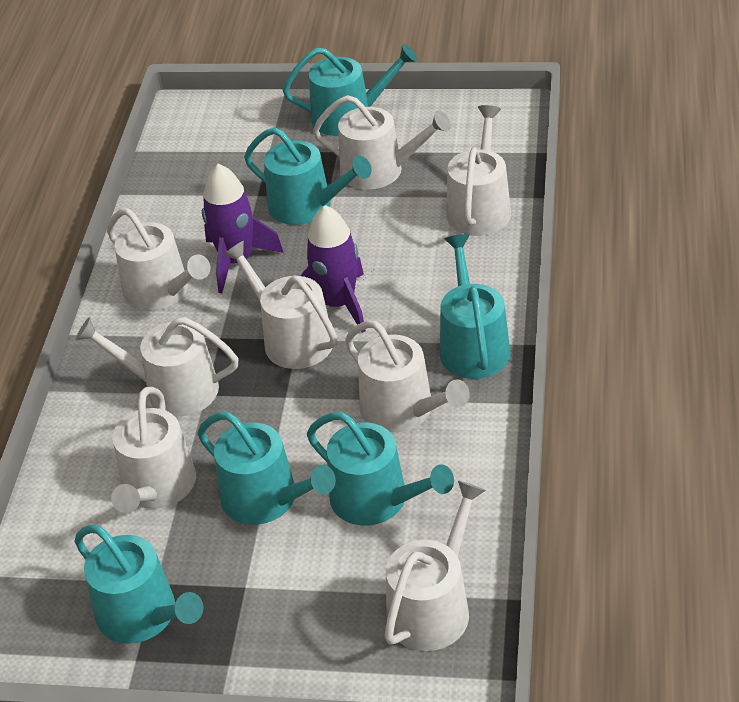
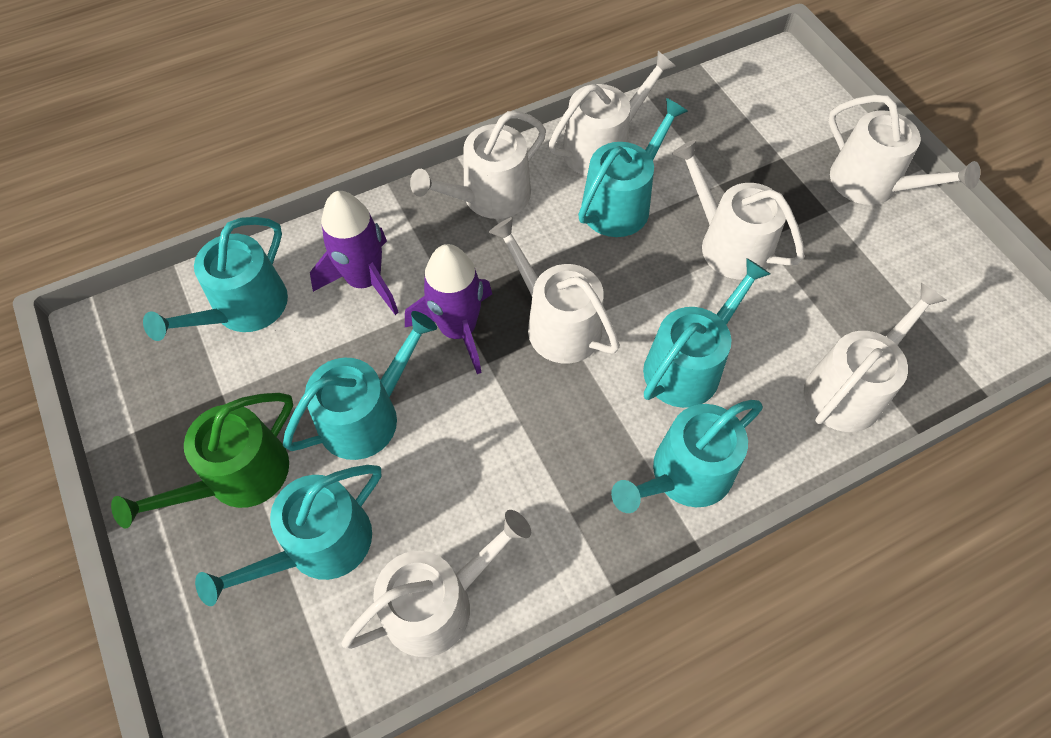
green watering can: 0 -> 1
white watering can: 8 -> 7

